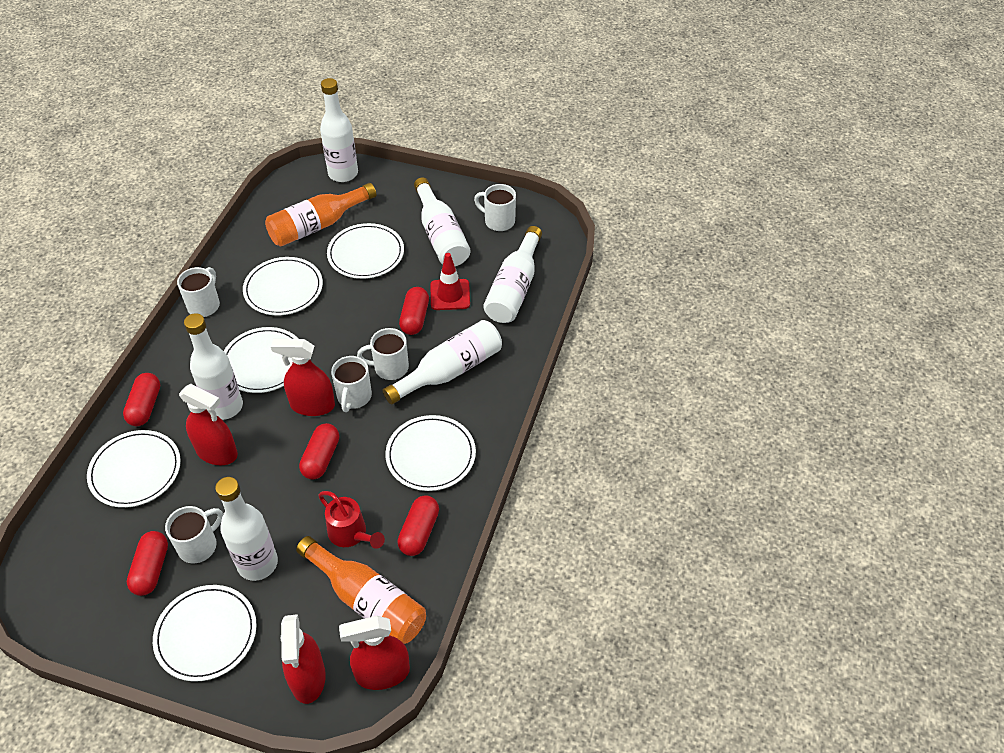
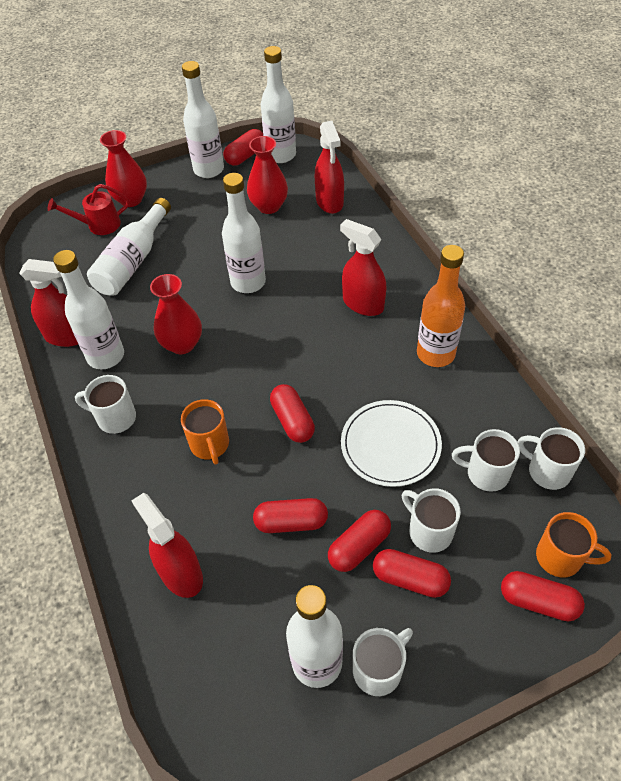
orange bottle: 2 -> 1
orange mug: 0 -> 2
red capsule: 5 -> 6
red traffic cone: 1 -> 0
red vase: 0 -> 3
white plate: 6 -> 1

